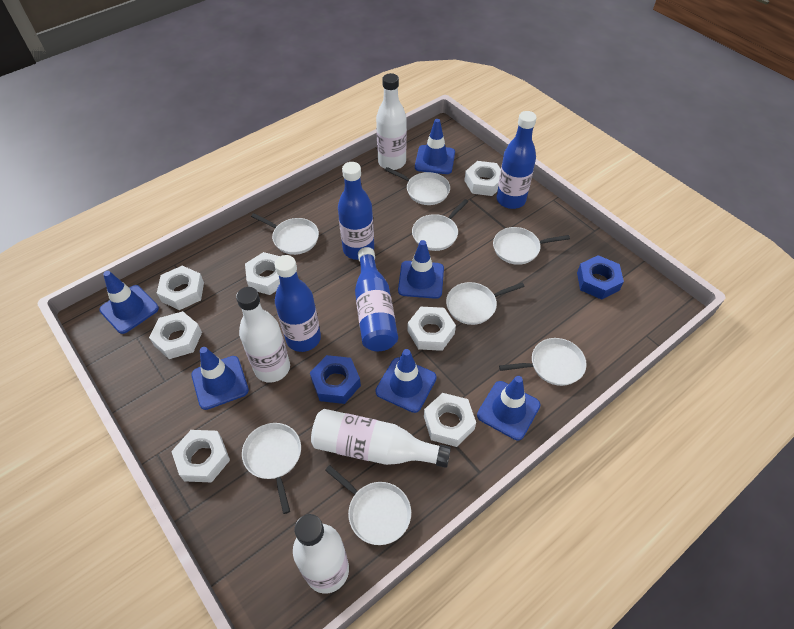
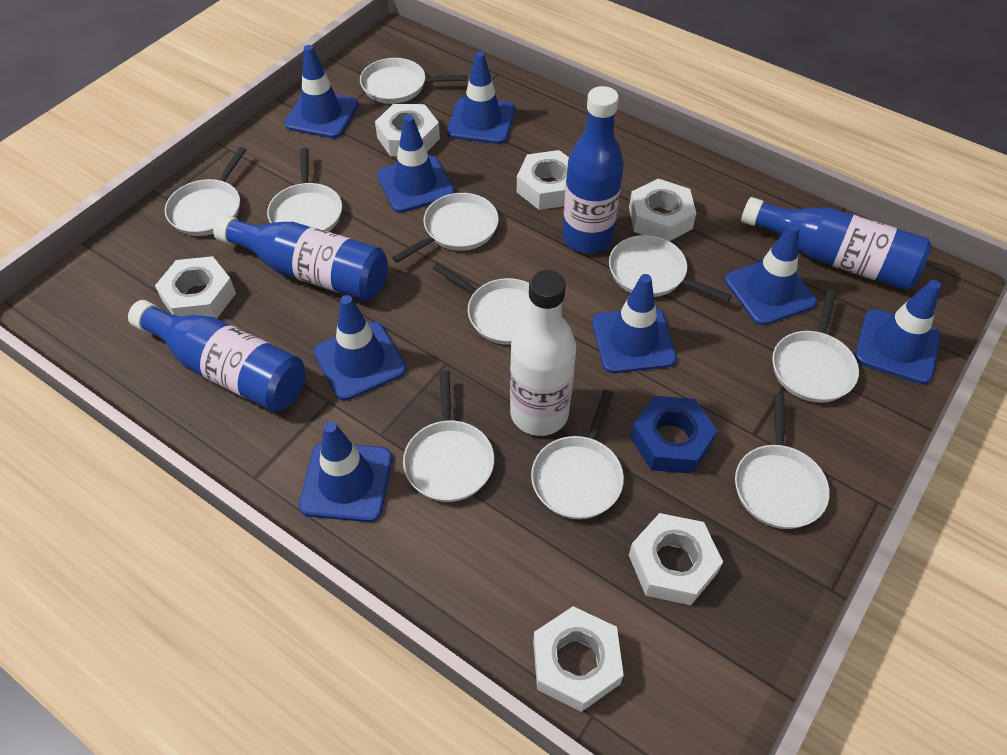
blue nut: 2 -> 1
blue traffic cone: 6 -> 8
white bottle: 4 -> 1
white nut: 7 -> 6
white pan: 8 -> 10

